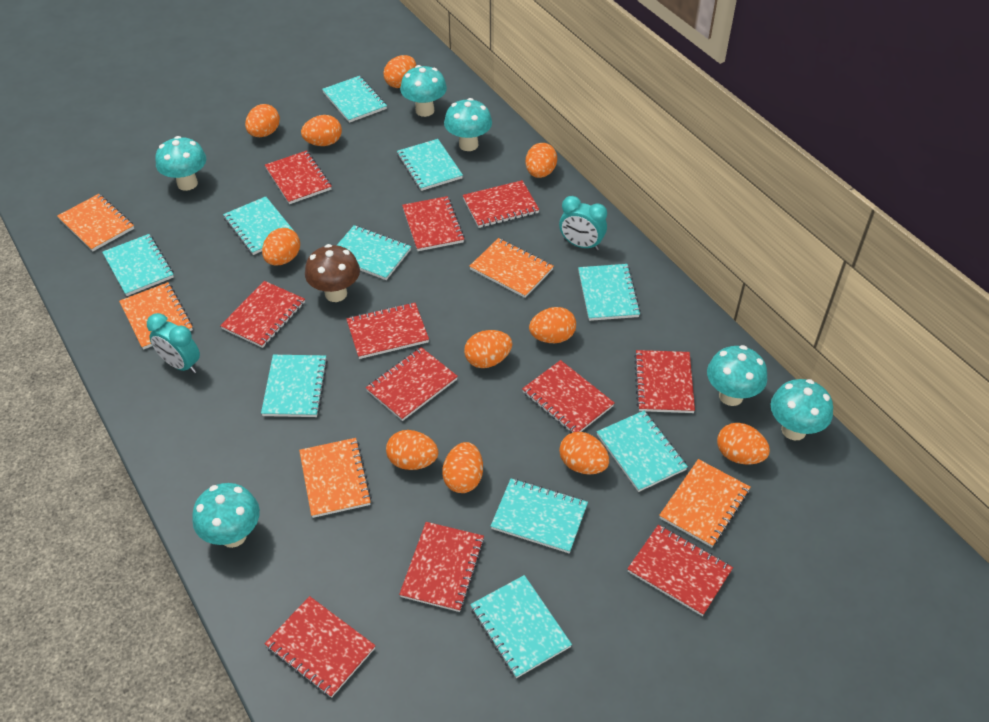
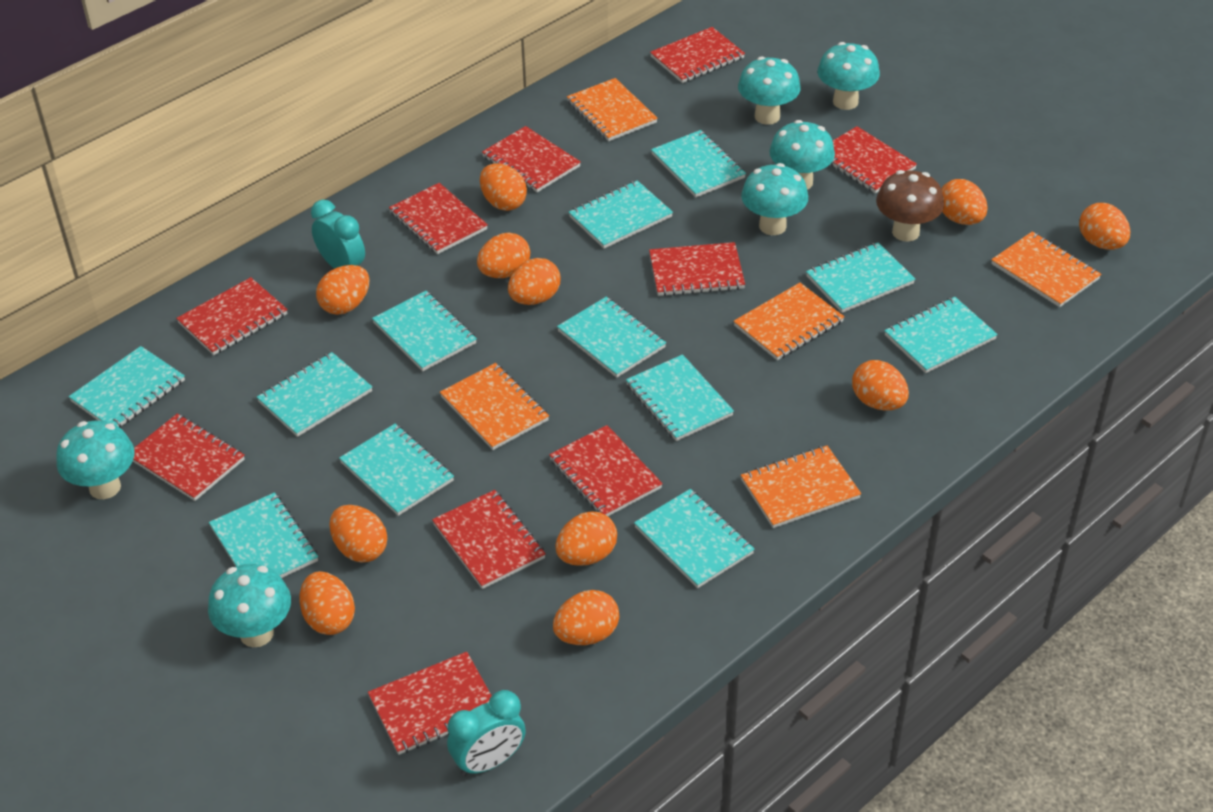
red notebook: 11 -> 10
turquoise notebook: 10 -> 12

